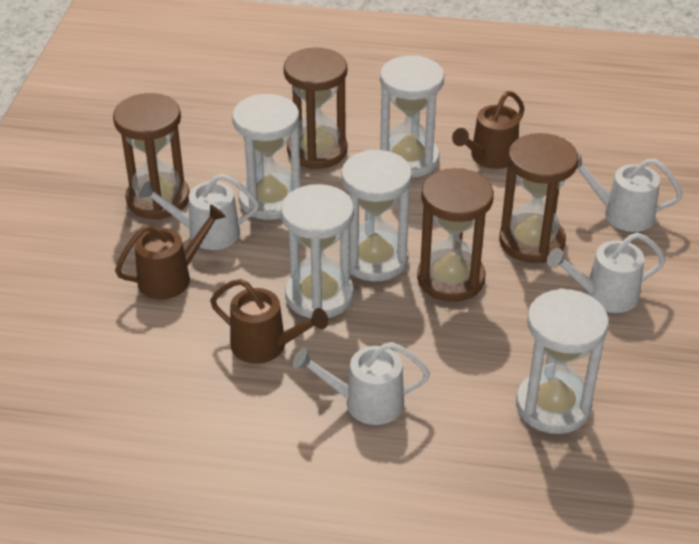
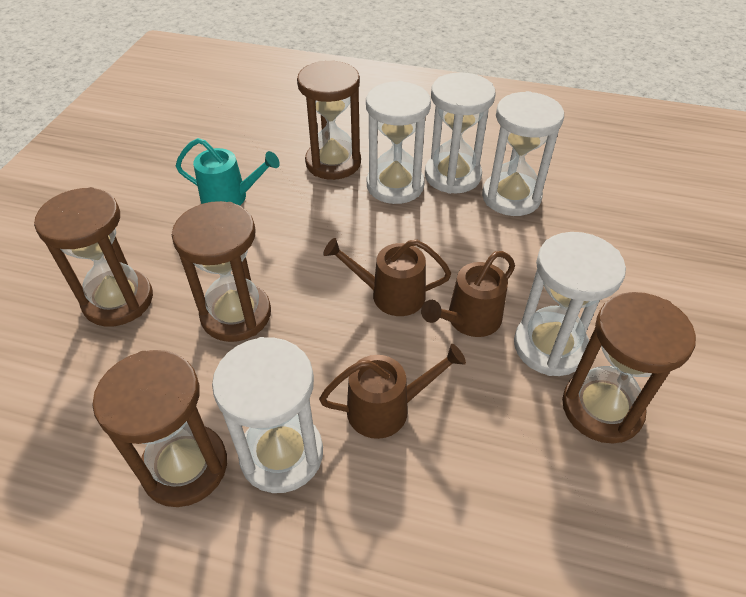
brown hourglass: 4 -> 5
turquoise watering can: 0 -> 1
white watering can: 4 -> 0

